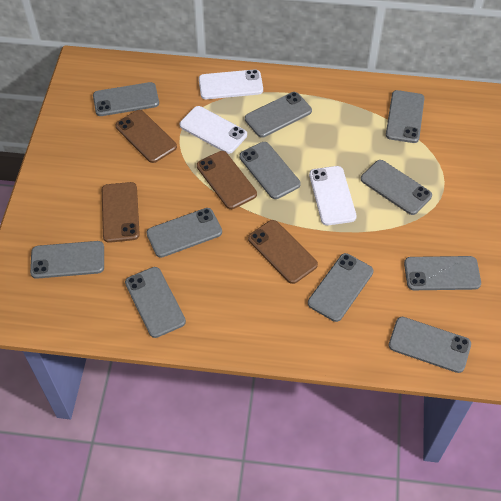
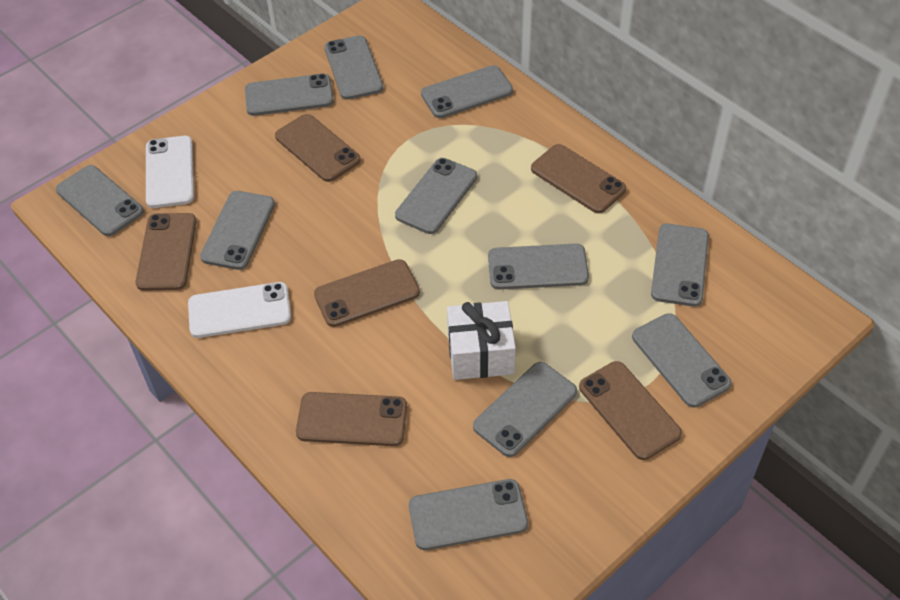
brown phone: 4 -> 6
white gift: 0 -> 1
white phone: 3 -> 2

